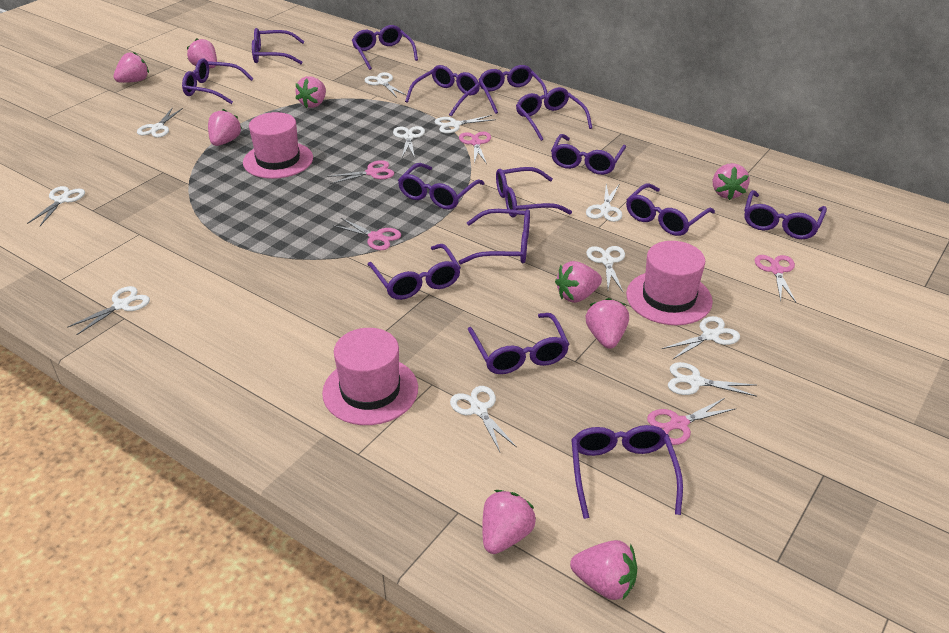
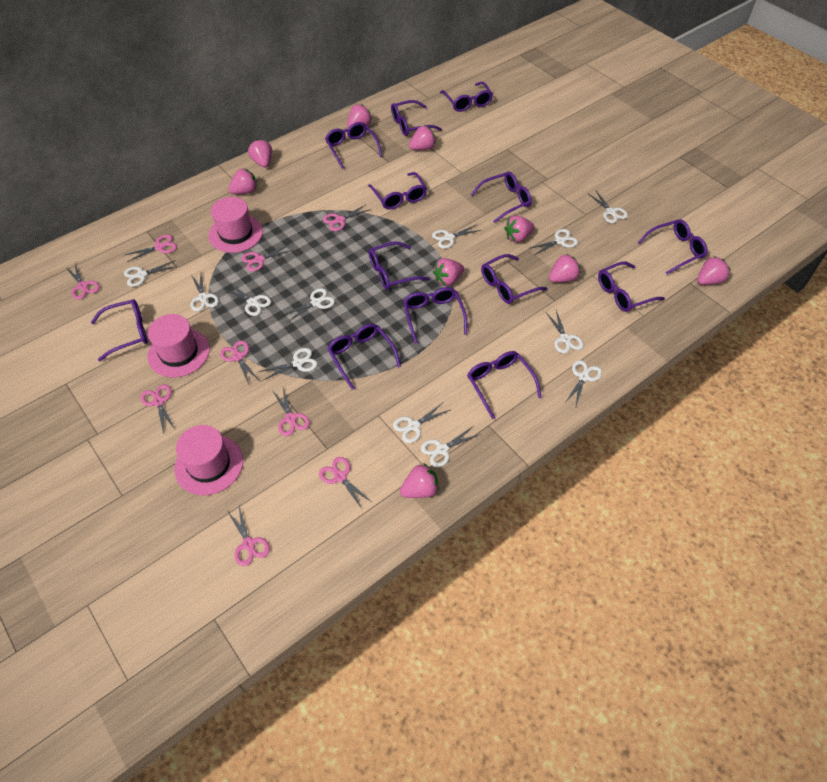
pink scissors: 5 -> 9
purple glasses: 15 -> 13
white scissors: 11 -> 12

